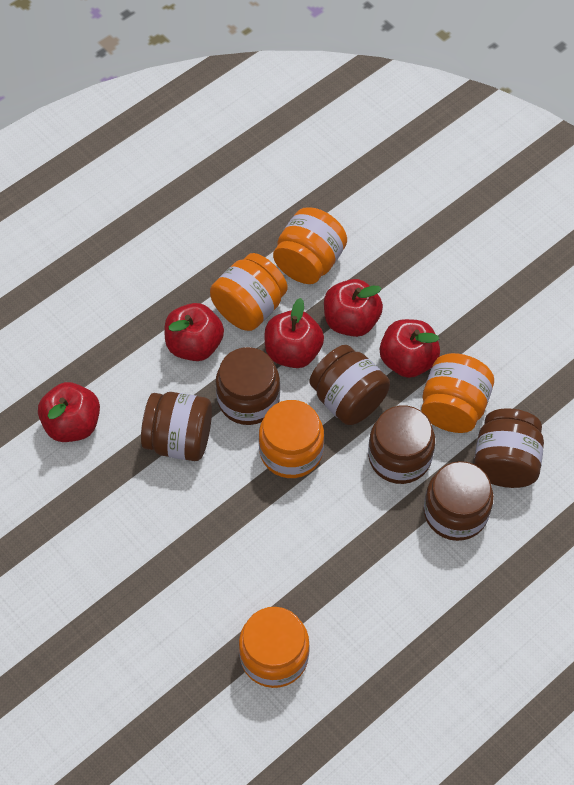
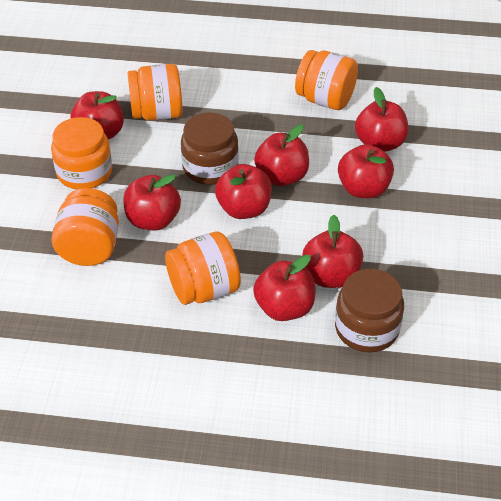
brown jar: 6 -> 2
red apple: 5 -> 8

